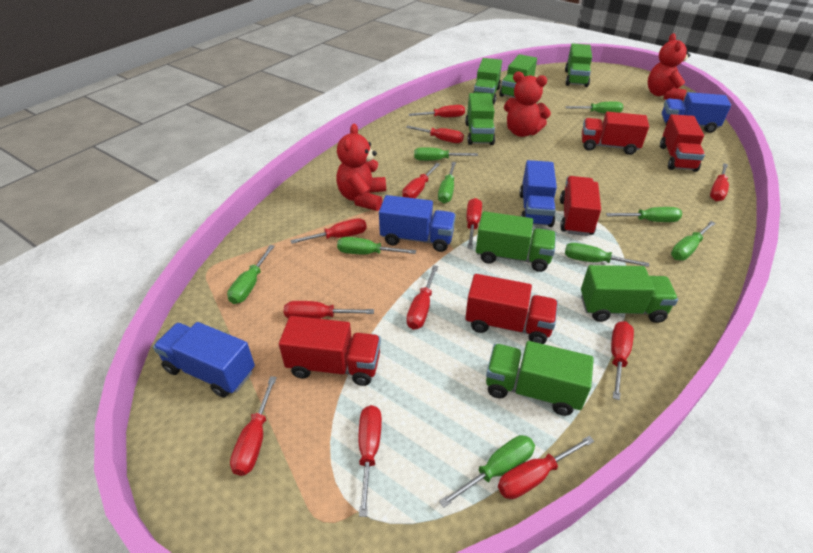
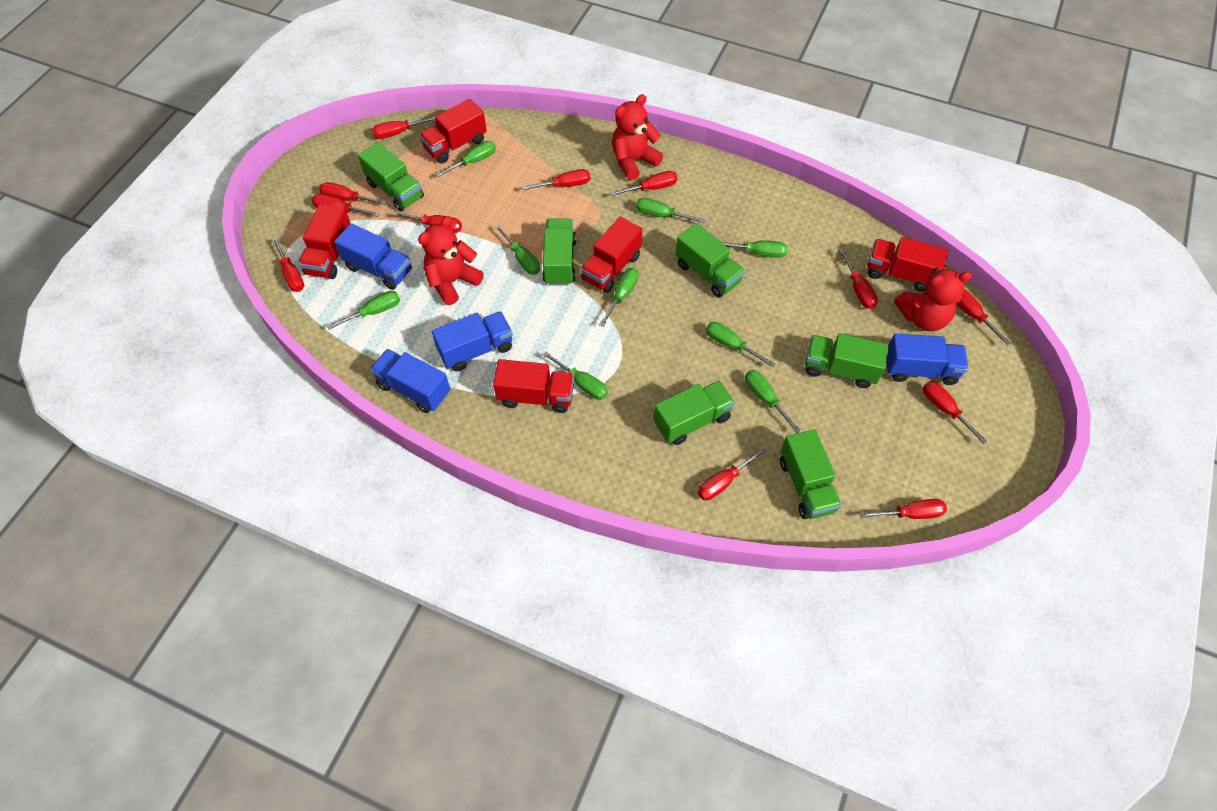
green truck: 7 -> 6

